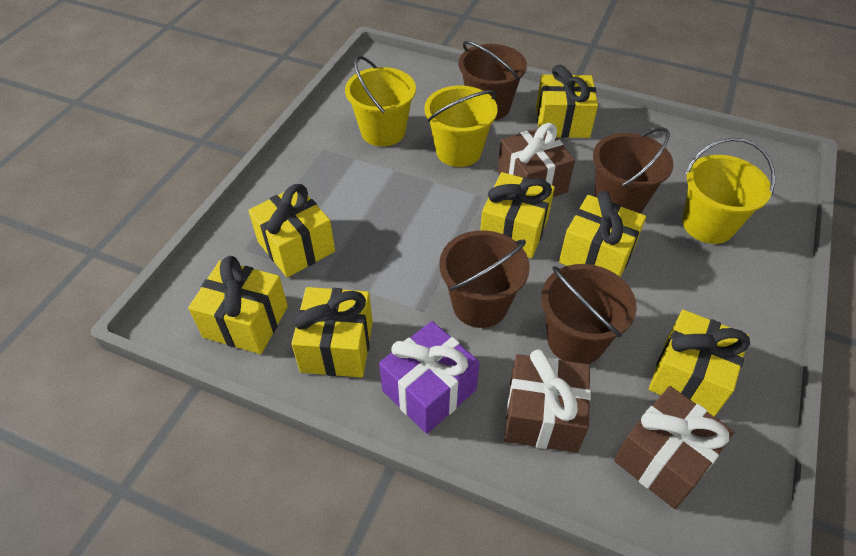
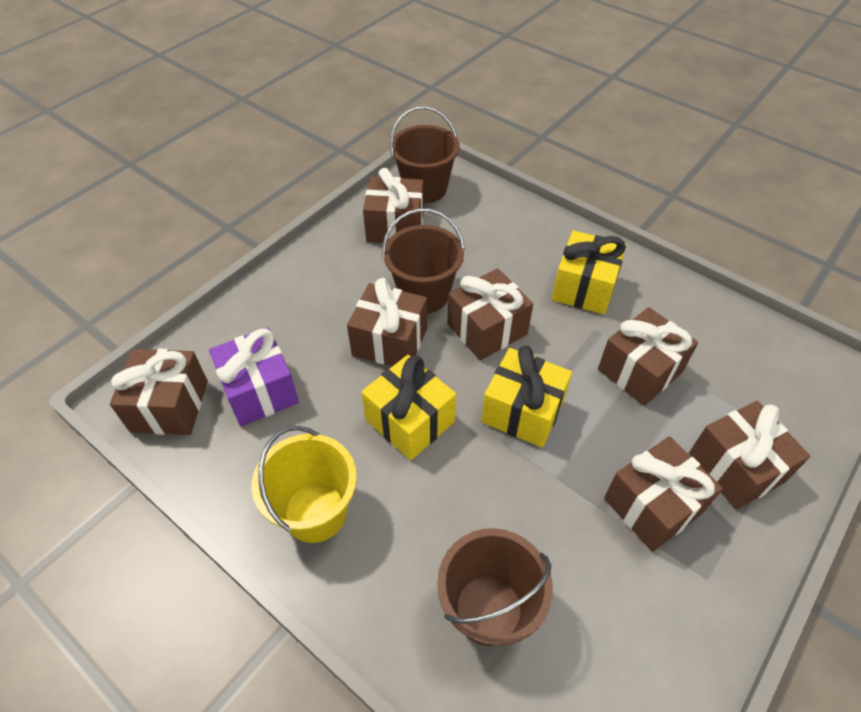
brown bucket: 4 -> 3
brown gift: 3 -> 7
yellow bucket: 3 -> 1
yellow gift: 7 -> 3

